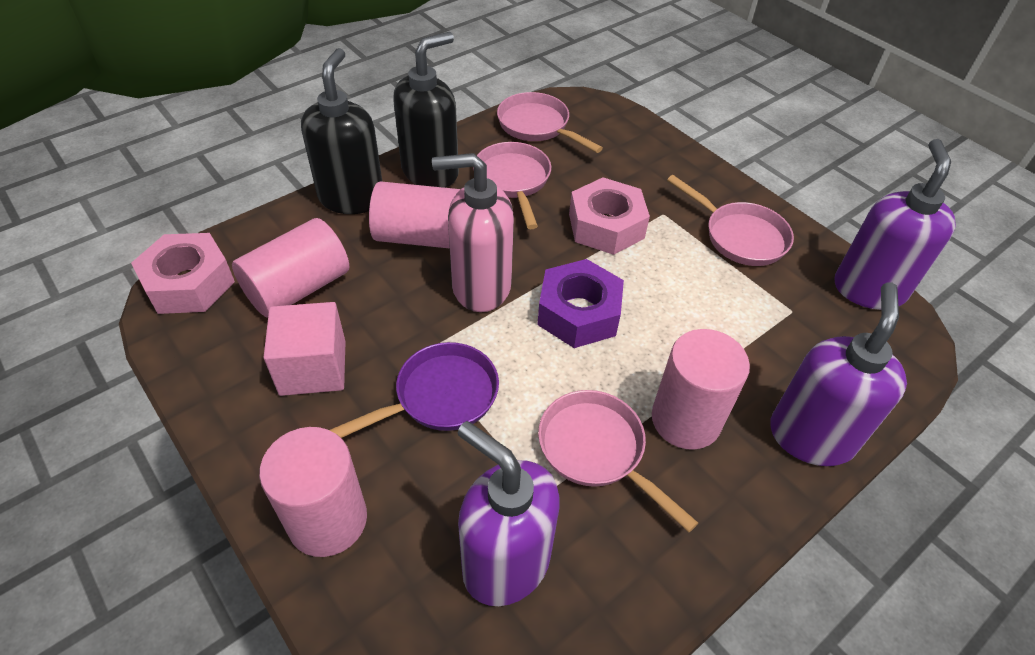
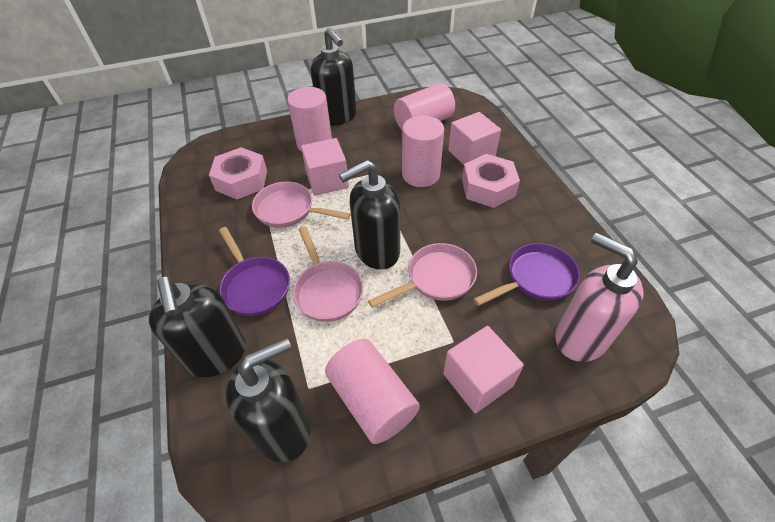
black soap dispenser: 2 -> 4
pink cube: 1 -> 3
pink pan: 4 -> 3
purple nut: 1 -> 0
purple pan: 1 -> 2
purple soap dispenser: 3 -> 0

